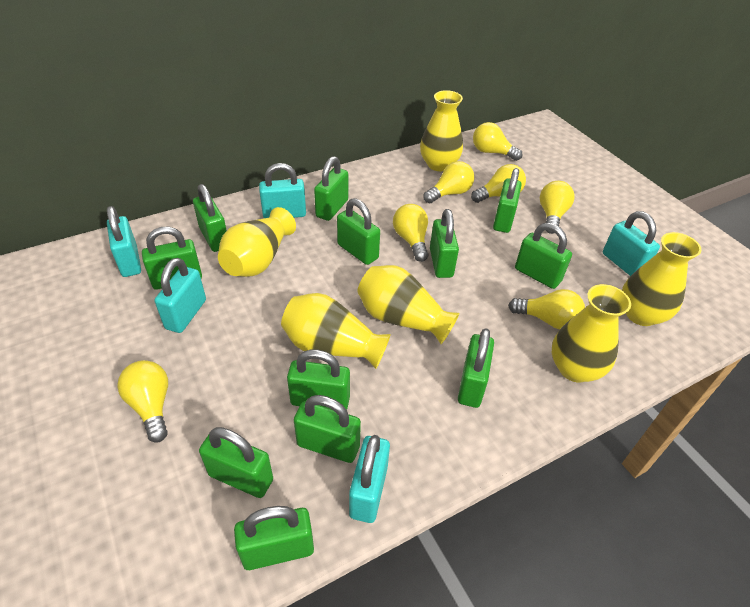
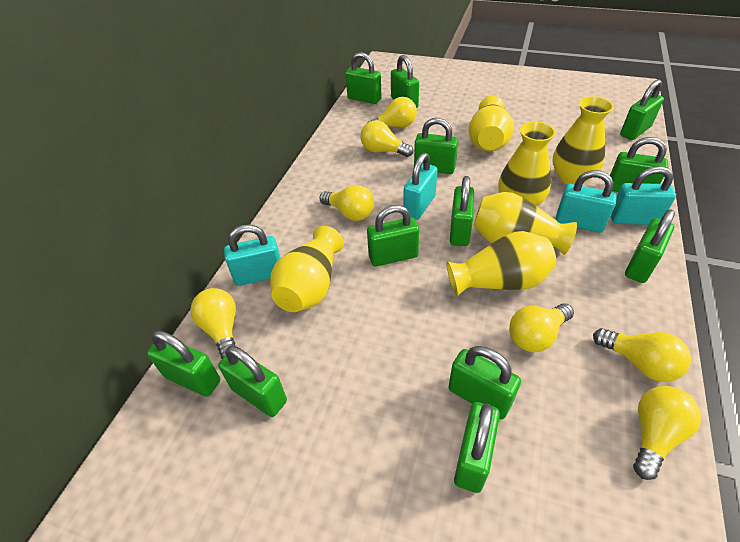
turquoise padlock: 5 -> 4

